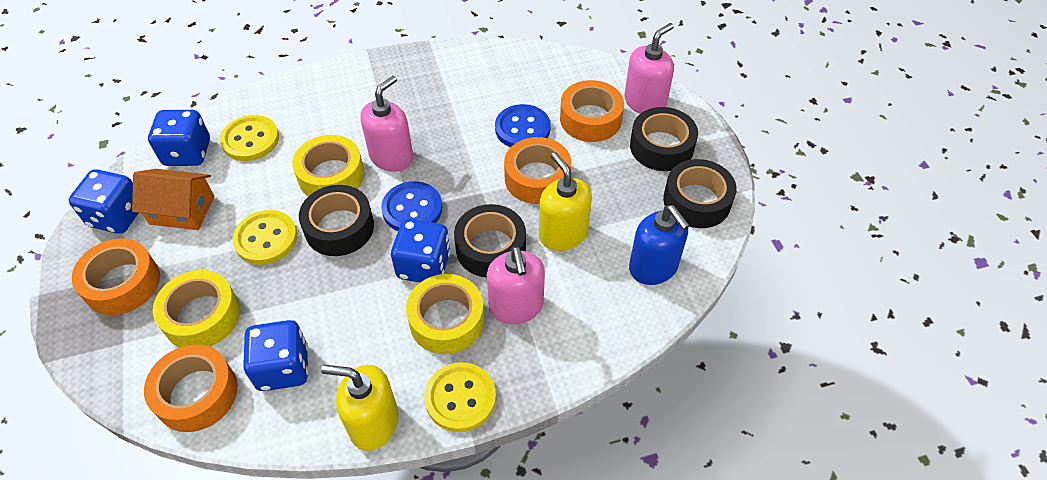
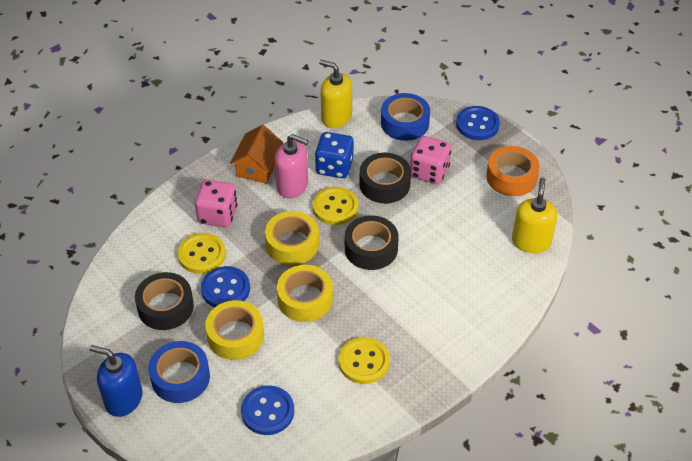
black tape: 4 -> 3
blue button: 2 -> 3
blue dice: 4 -> 1
blue tape: 0 -> 2
orange tape: 4 -> 1
pink dice: 0 -> 2
pink soap dispenser: 3 -> 1

